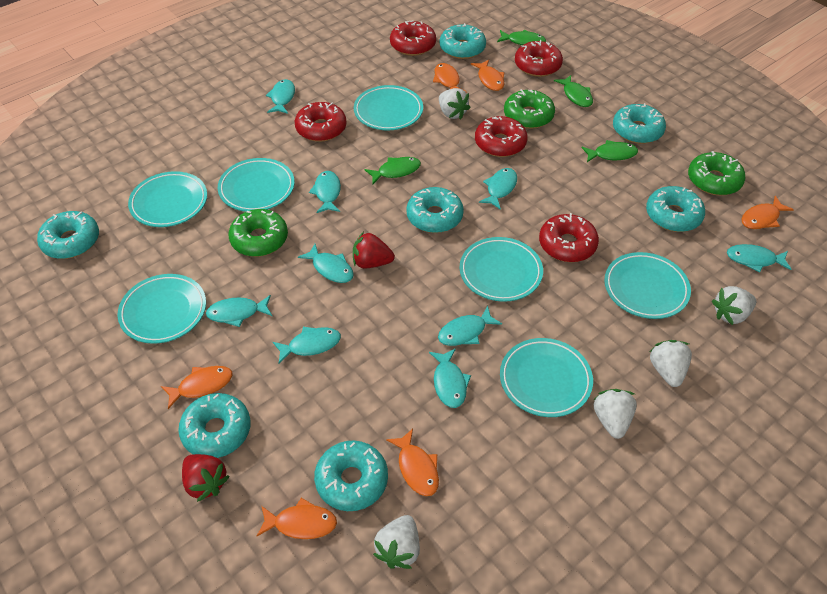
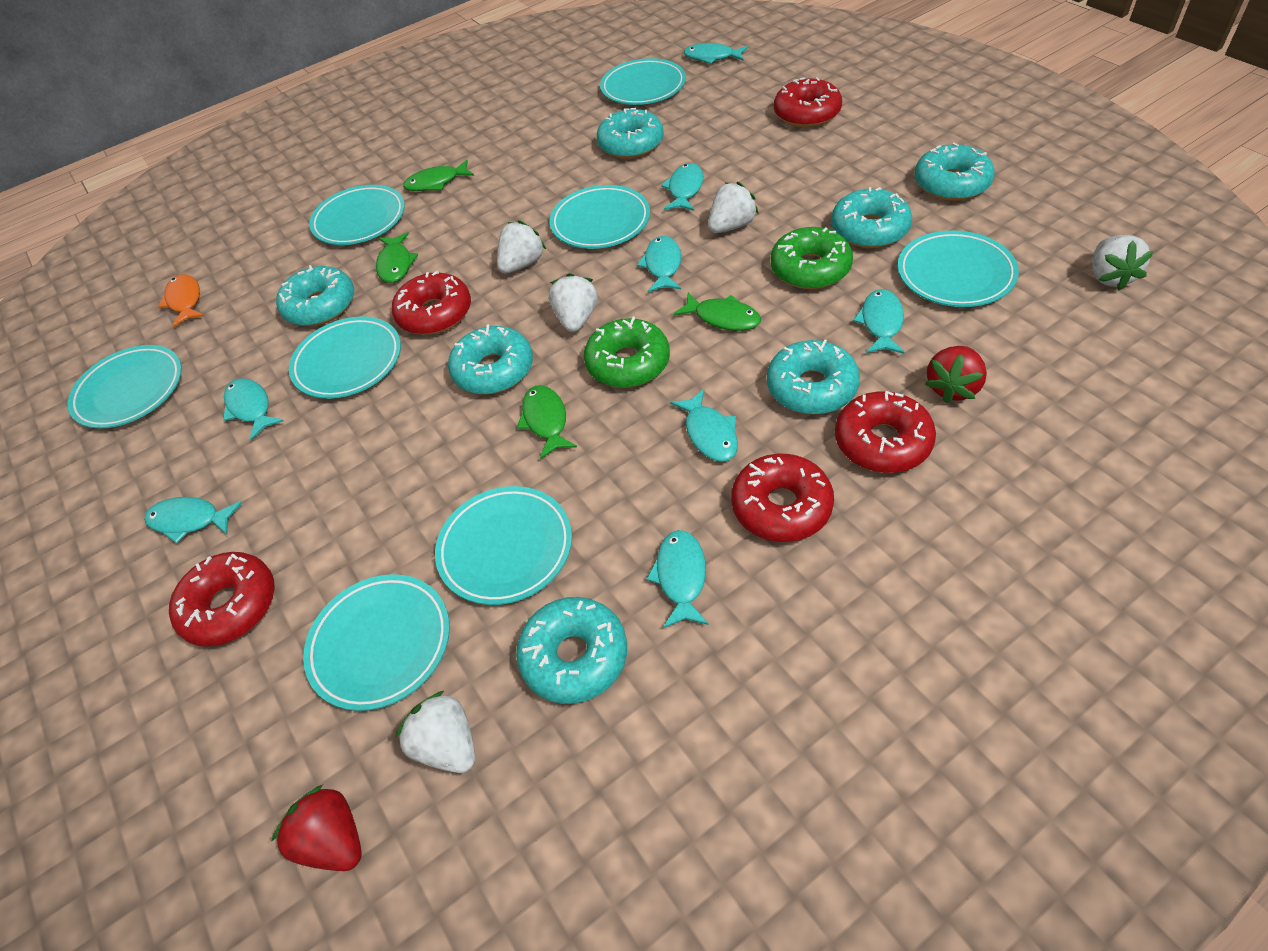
green donut: 3 -> 2
orange fish: 6 -> 1
turquoise fish: 9 -> 8
turquoise plate: 7 -> 8

